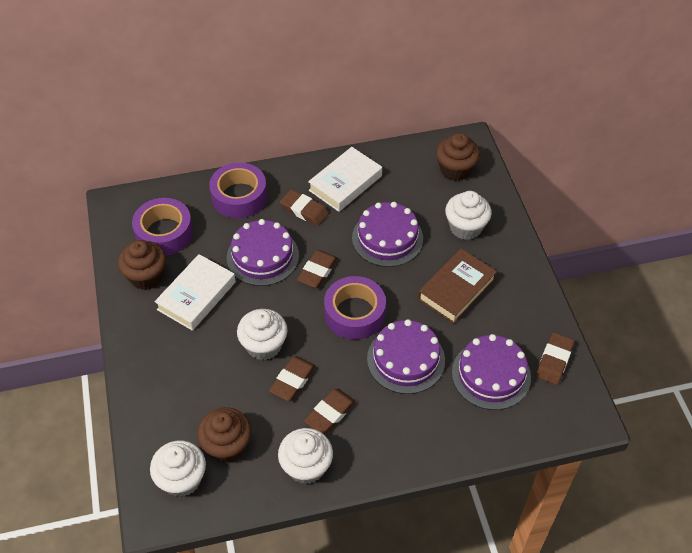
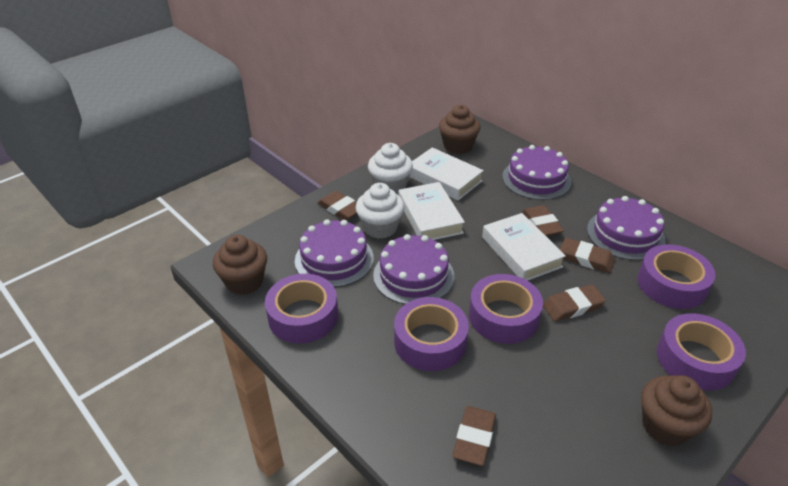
brown book: 1 -> 0
purple tape: 3 -> 5
white book: 2 -> 3
white cupcake: 4 -> 2

